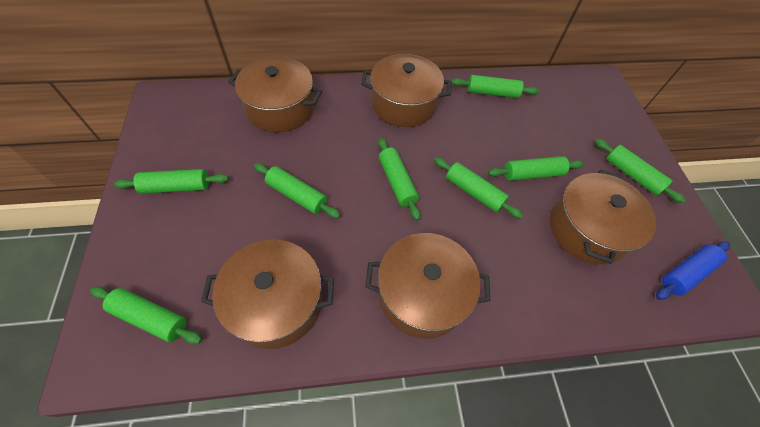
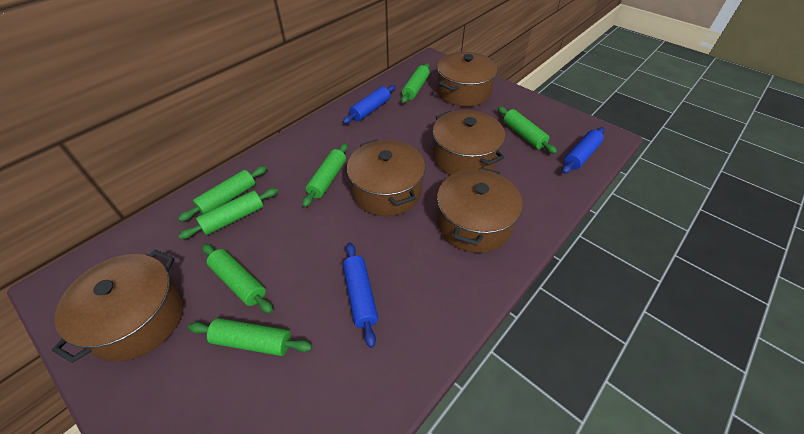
blue rolling pin: 1 -> 3
green rolling pin: 8 -> 7

